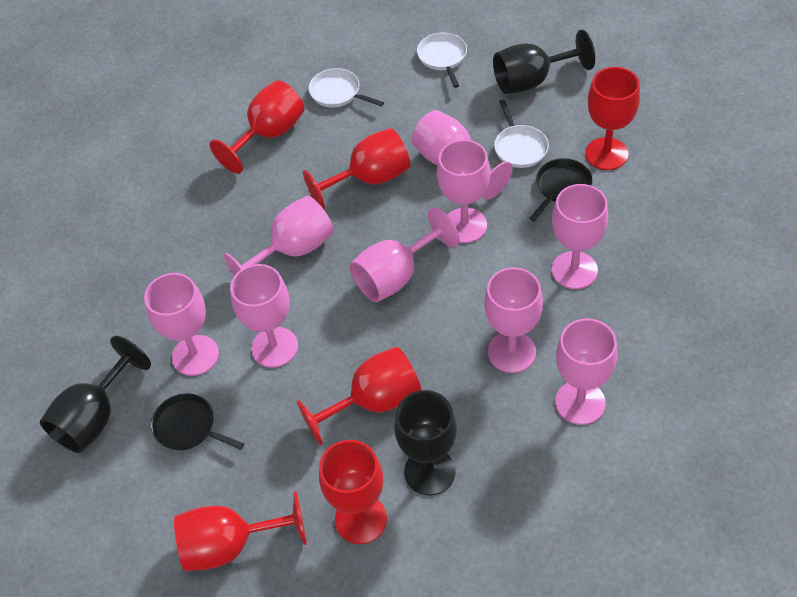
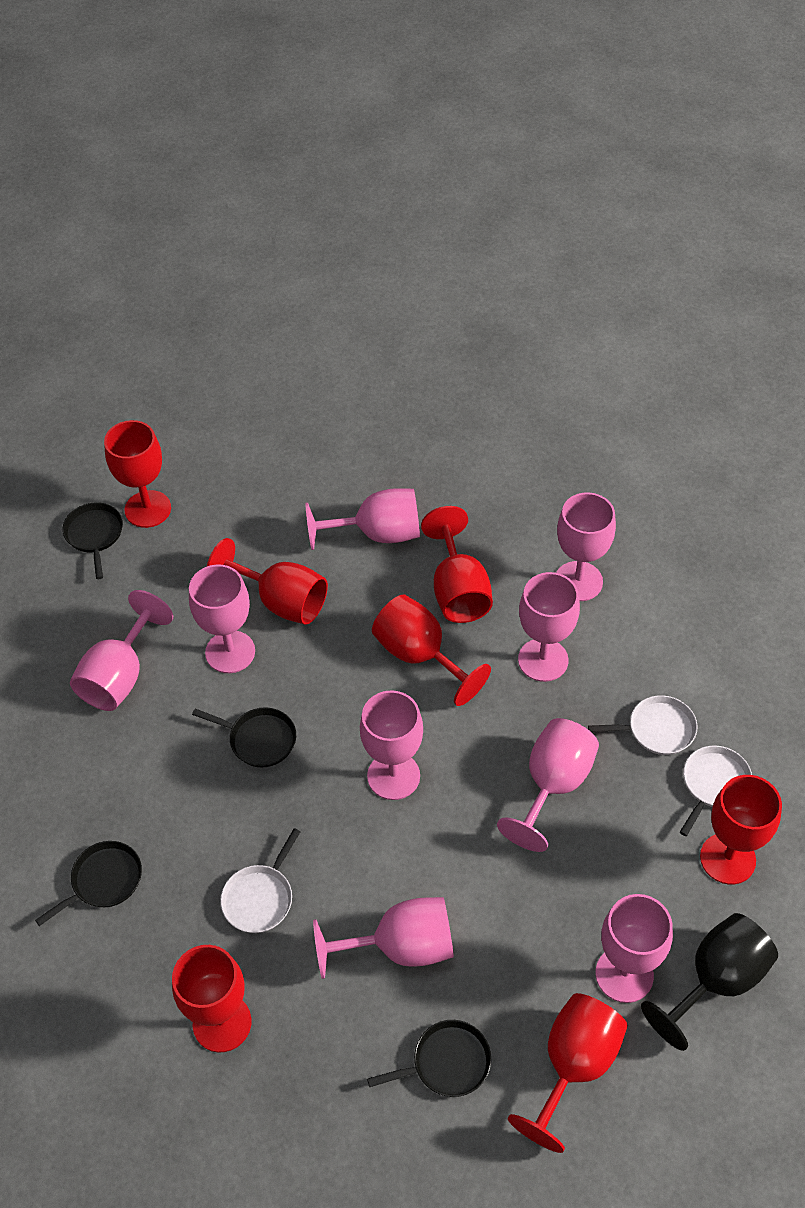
black goblet: 3 -> 1
black pan: 2 -> 4
red goblet: 6 -> 7

